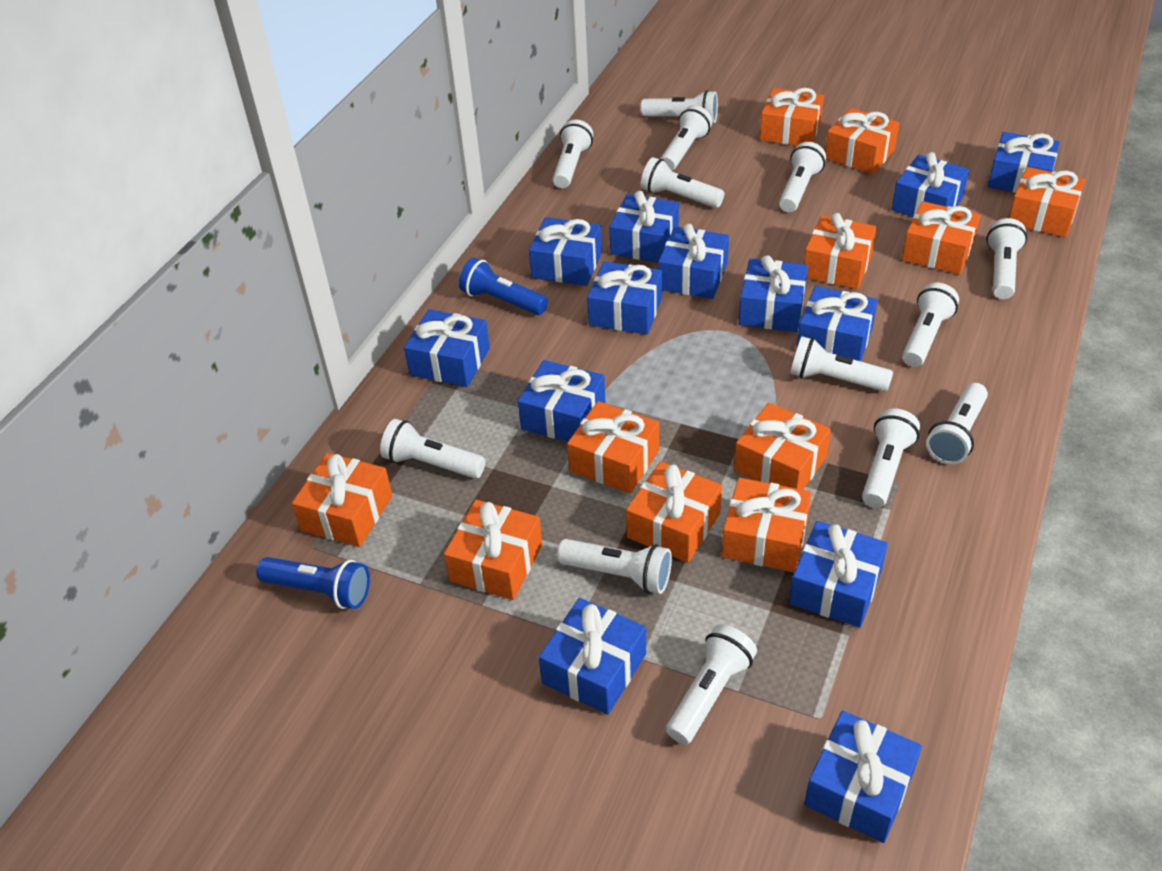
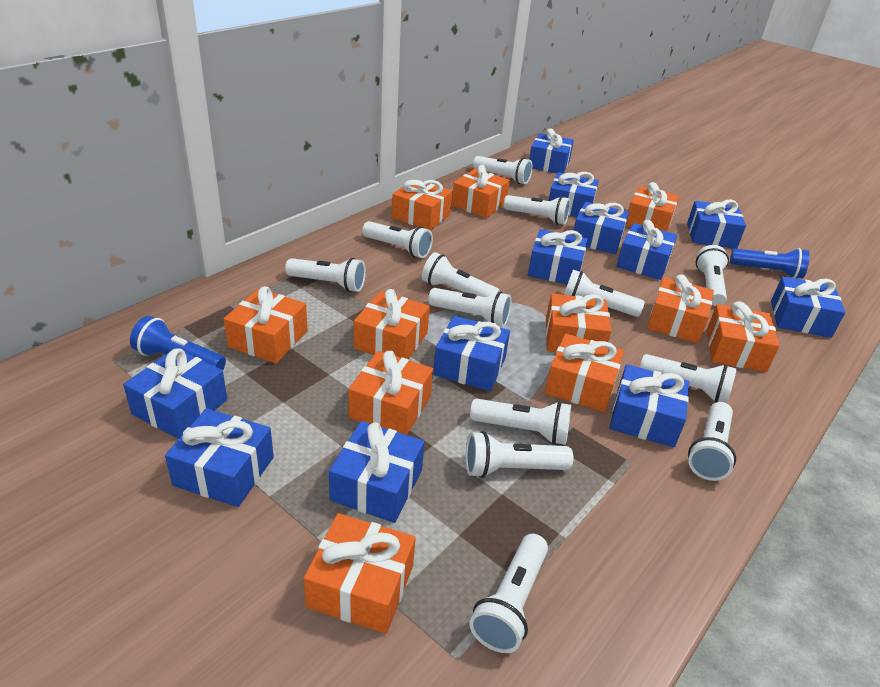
blue gift: 13 -> 12

